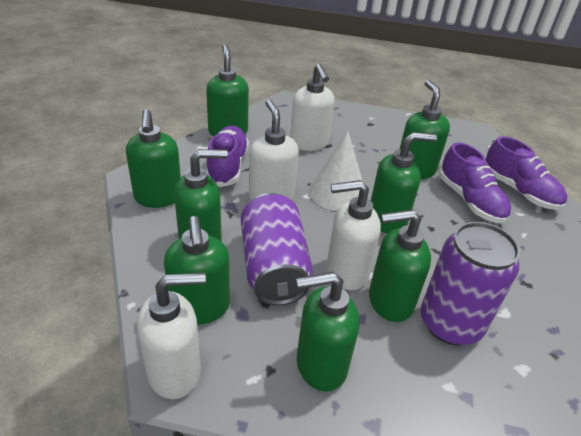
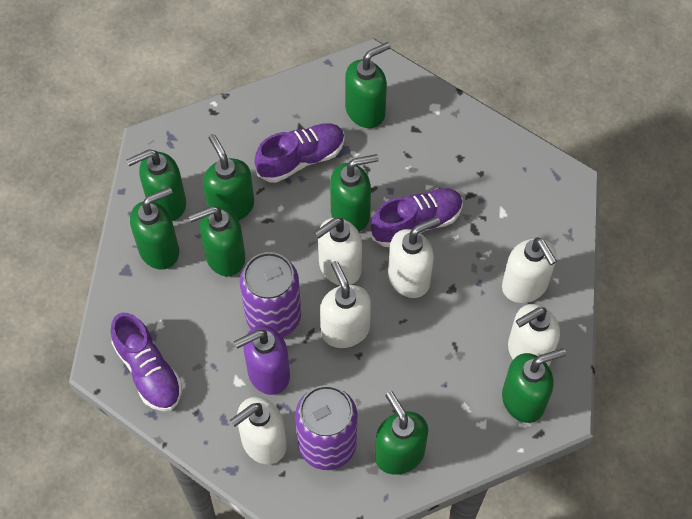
purple soap dispenser: 0 -> 1
white cone: 1 -> 0
white soap dispenser: 4 -> 6

